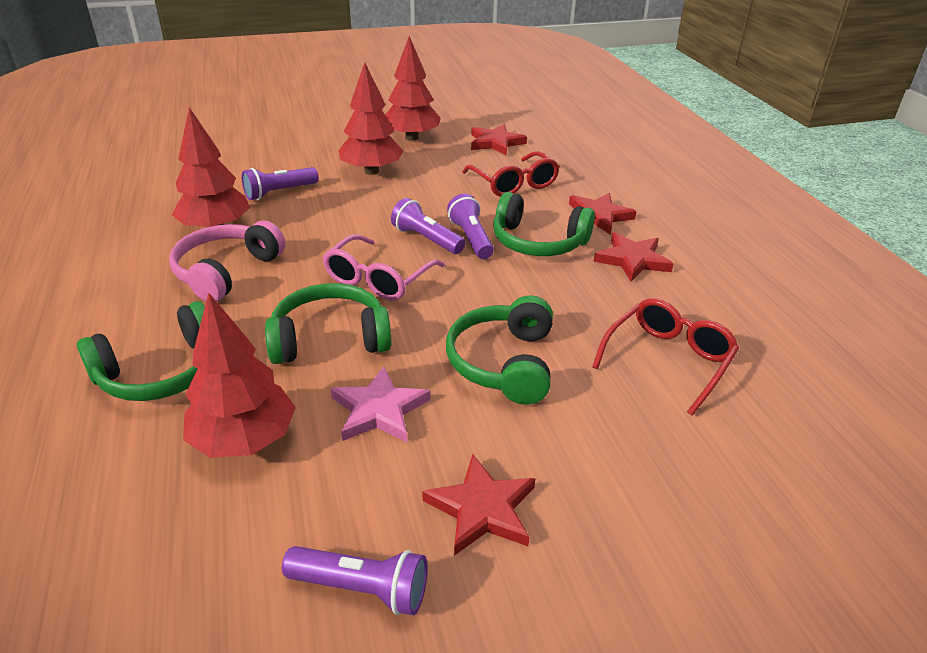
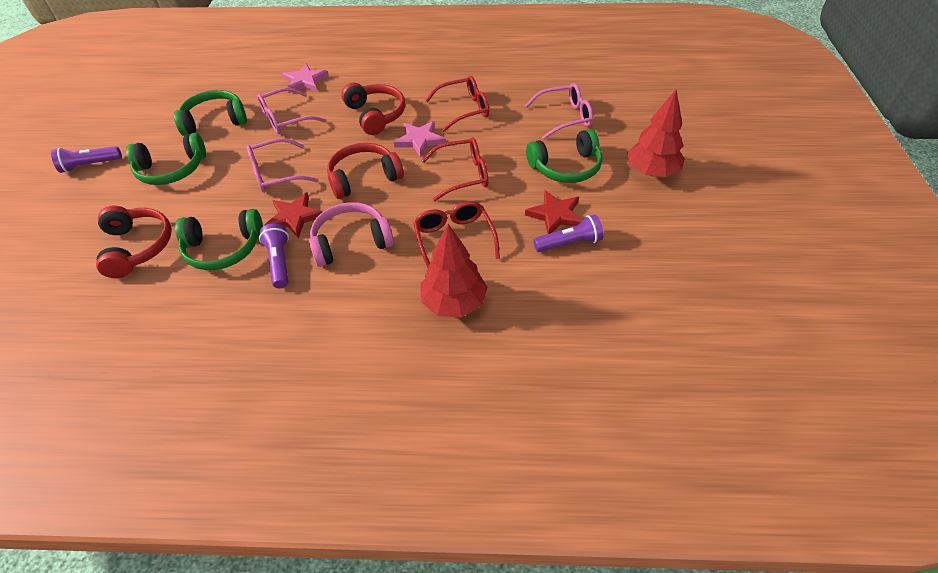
pink glasses: 1 -> 3
pink star: 1 -> 2
purple flashlight: 4 -> 3
red glasses: 2 -> 3
red headphones: 0 -> 3
red star: 4 -> 2
red tree: 4 -> 2

